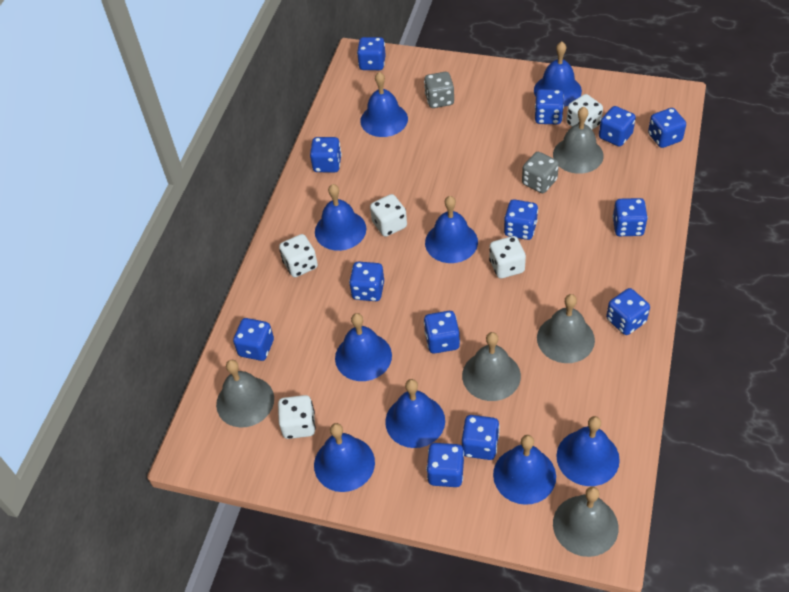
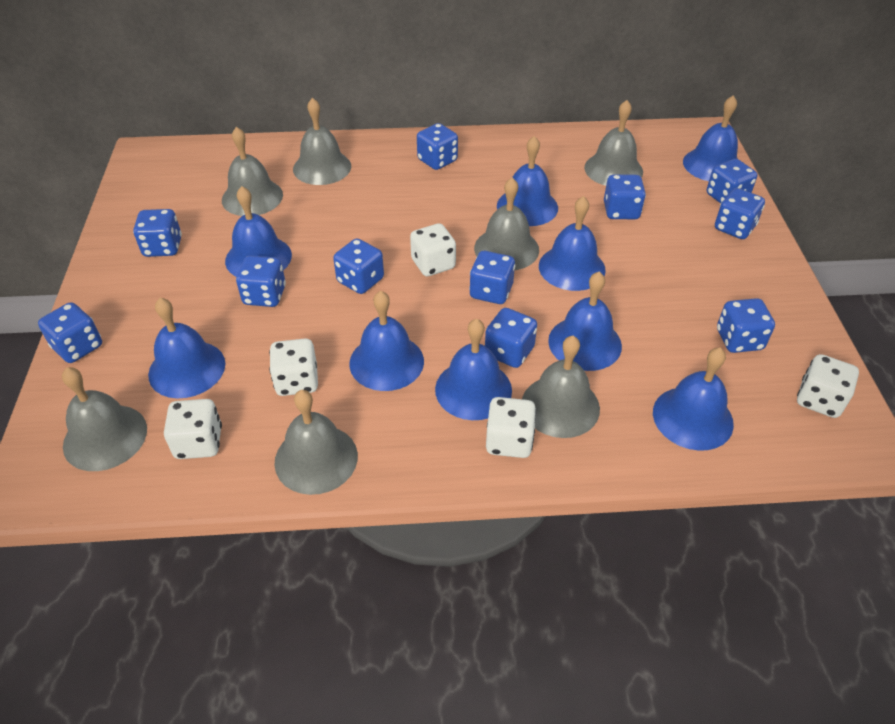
blue dice: 13 -> 11
grey bell: 5 -> 7
grey dice: 2 -> 0

